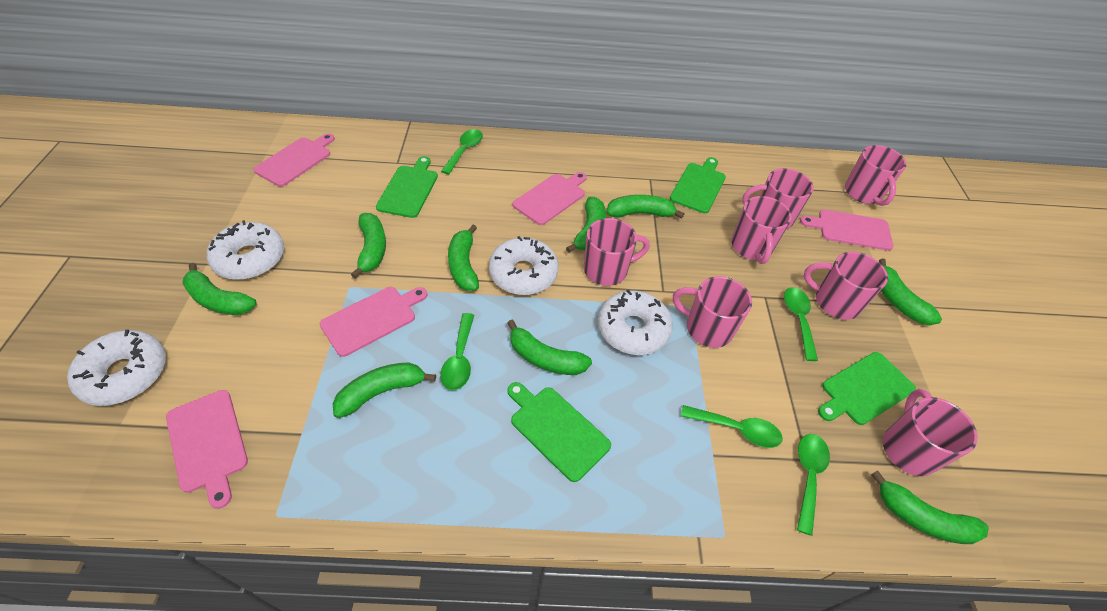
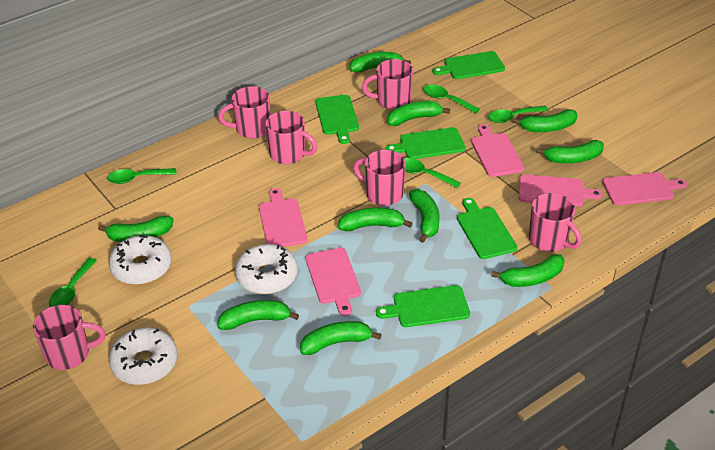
green banana: 9 -> 10
green cutting board: 4 -> 5
pink mug: 7 -> 6
white donut: 4 -> 3

